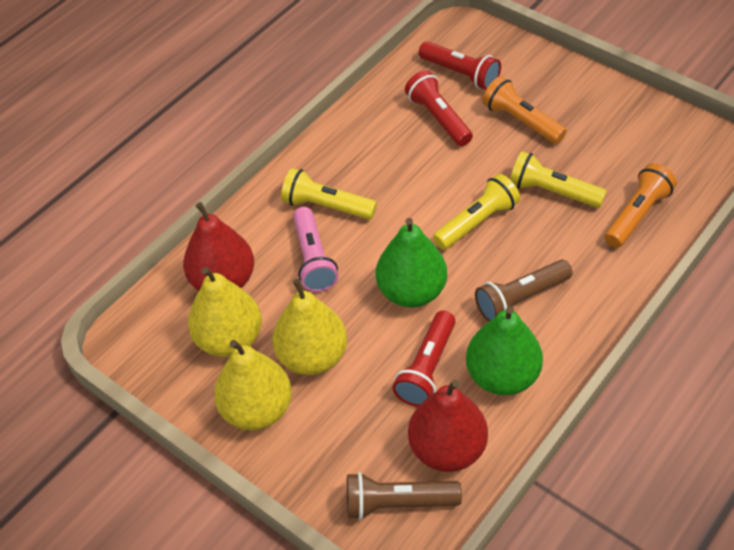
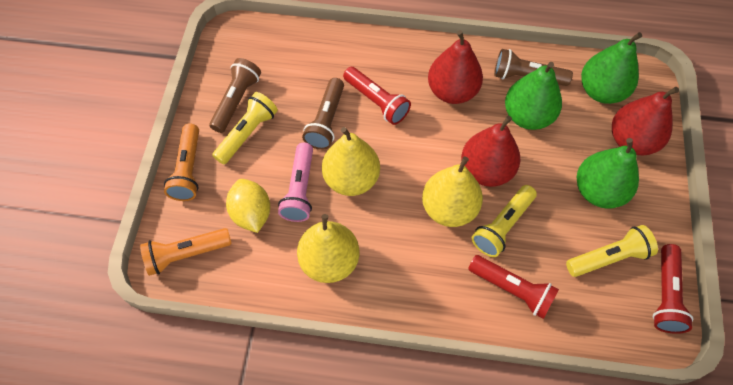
brown flashlight: 2 -> 3
green pear: 2 -> 3
red pear: 2 -> 3
yellow lemon: 0 -> 1

